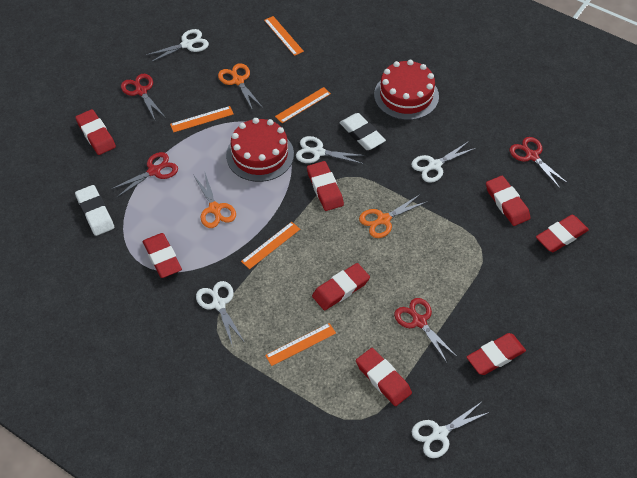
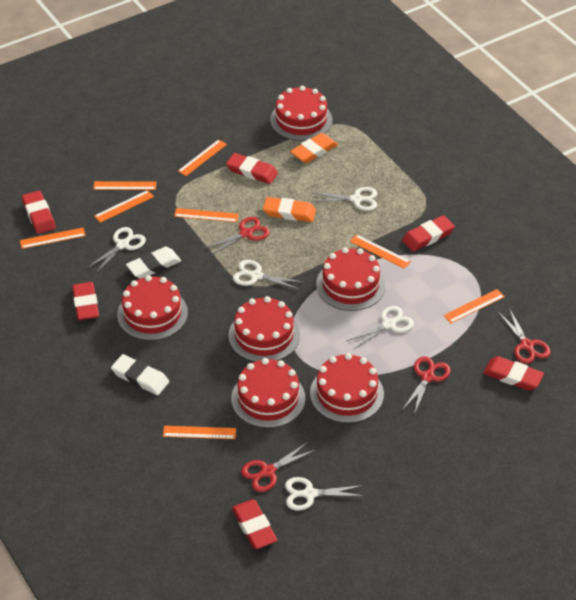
orange eraser: 0 -> 2
orange ruler: 5 -> 8
orange scissors: 3 -> 0
red cake: 2 -> 6
red eraser: 8 -> 6

